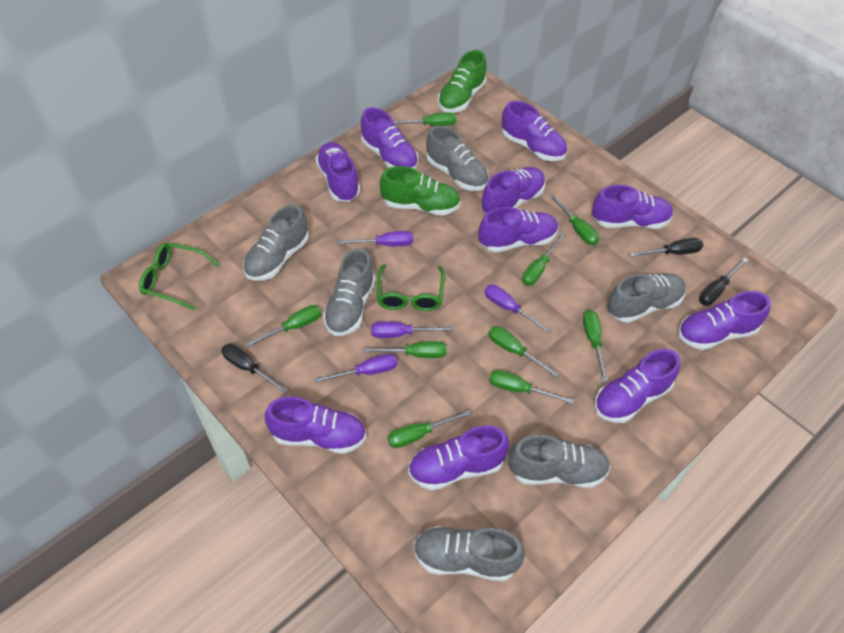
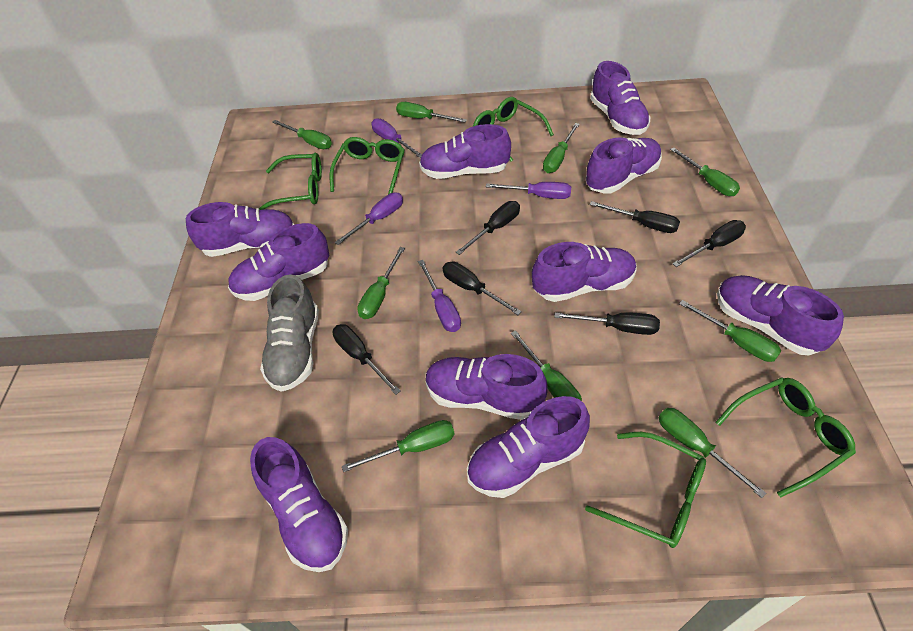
black screwdriver: 3 -> 6
green glasses: 2 -> 5
green shoe: 2 -> 0
grey shoe: 6 -> 1

